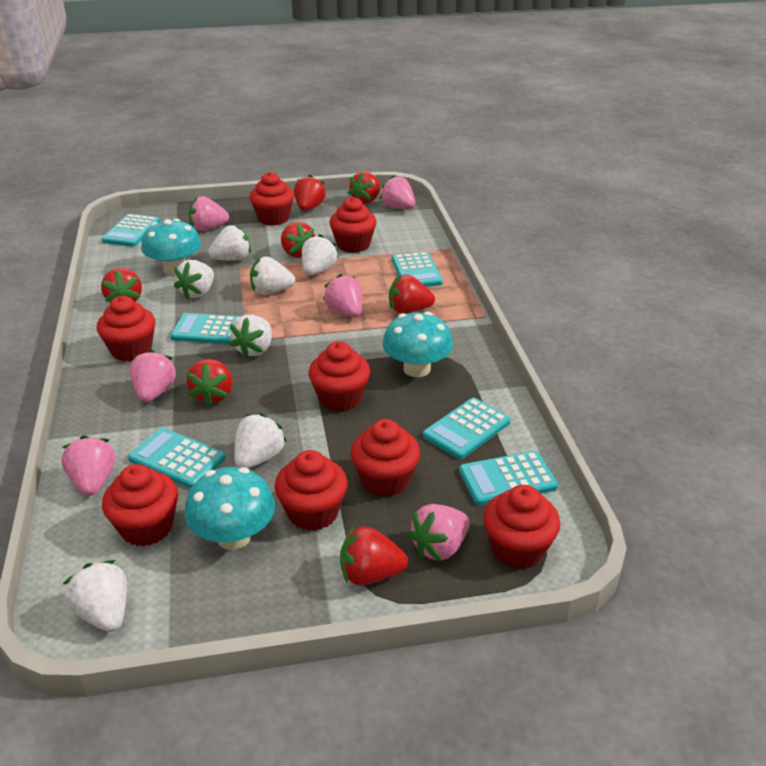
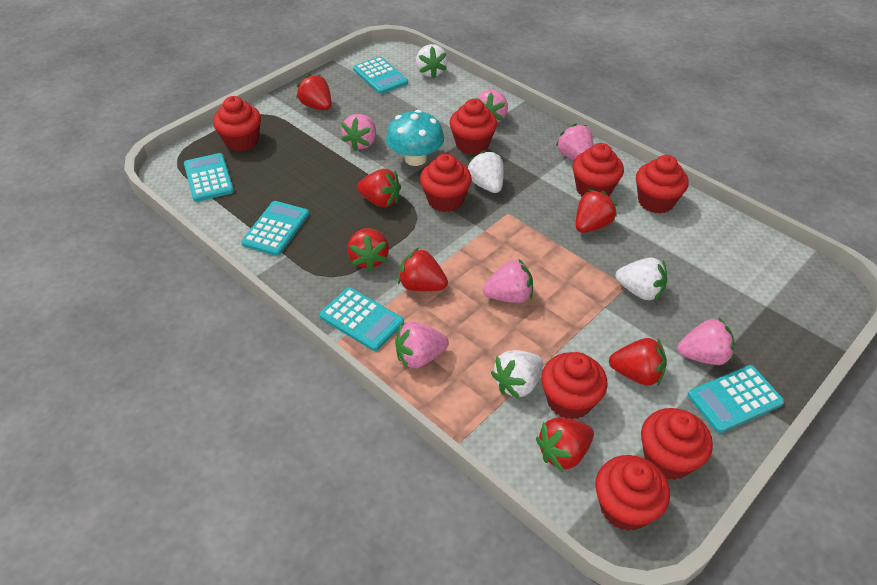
turquoise calculator: 6 -> 5
turquoise mushroom: 3 -> 1
white strawberry: 7 -> 4

